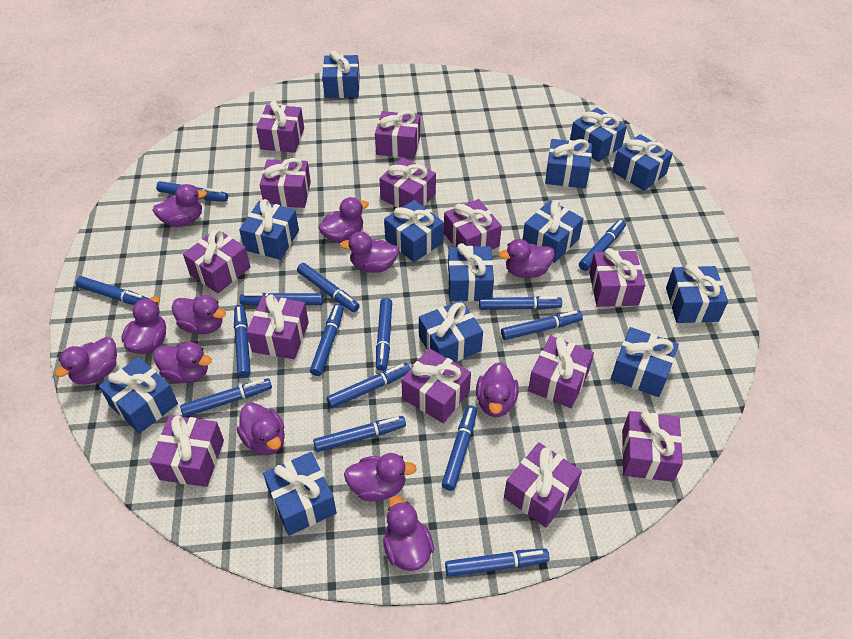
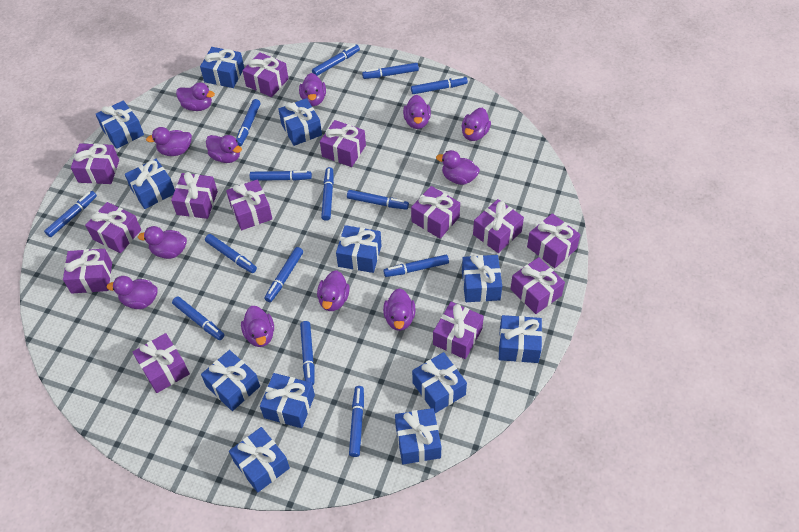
blue gift: 13 -> 12
blue marker: 15 -> 14

